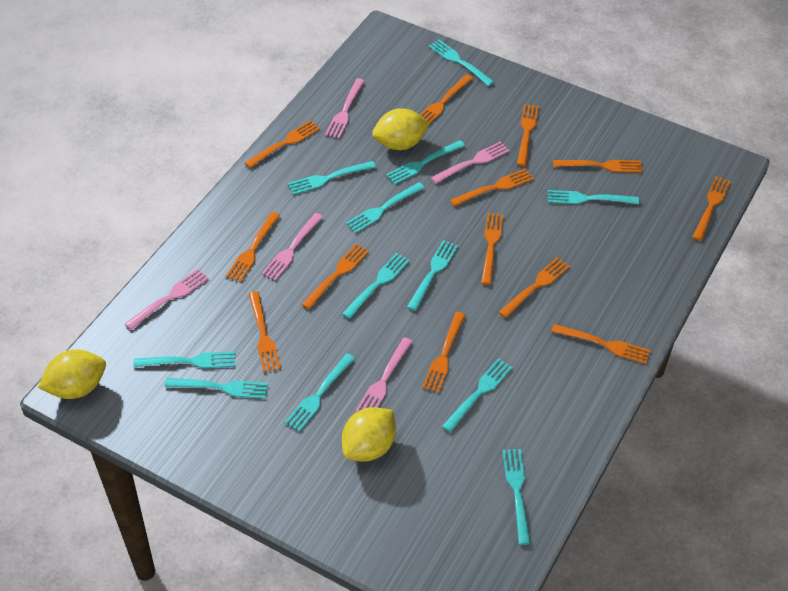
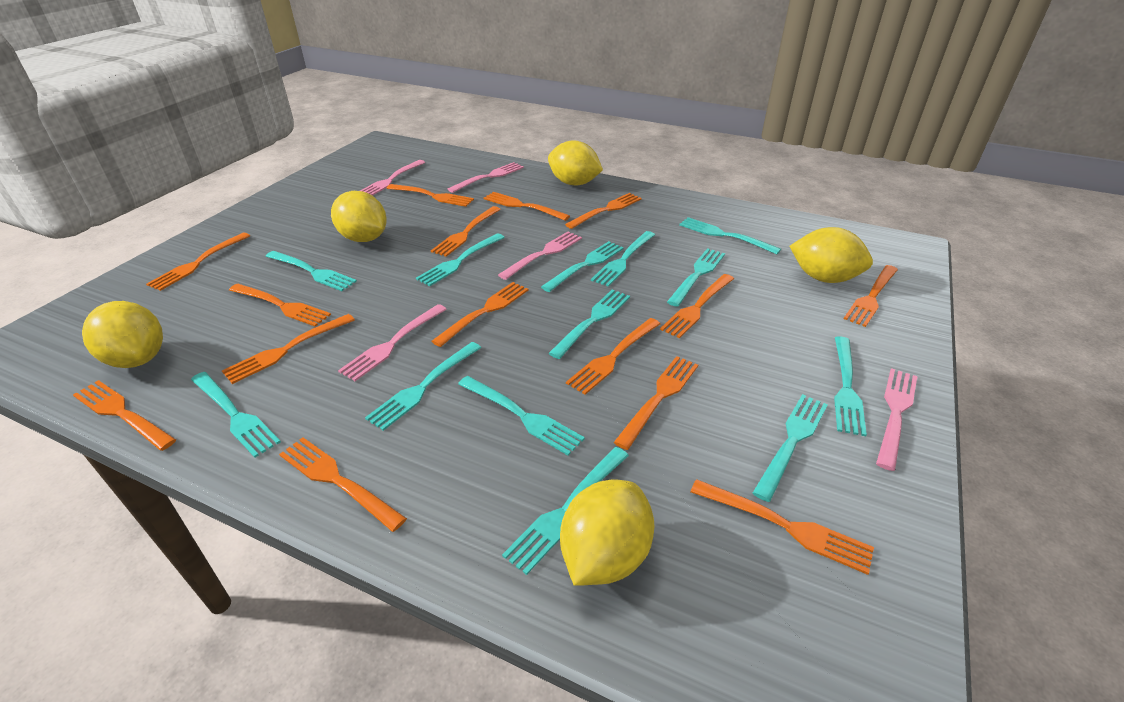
orange fork: 13 -> 15
turquoise fork: 12 -> 13
yellow lemon: 3 -> 5

